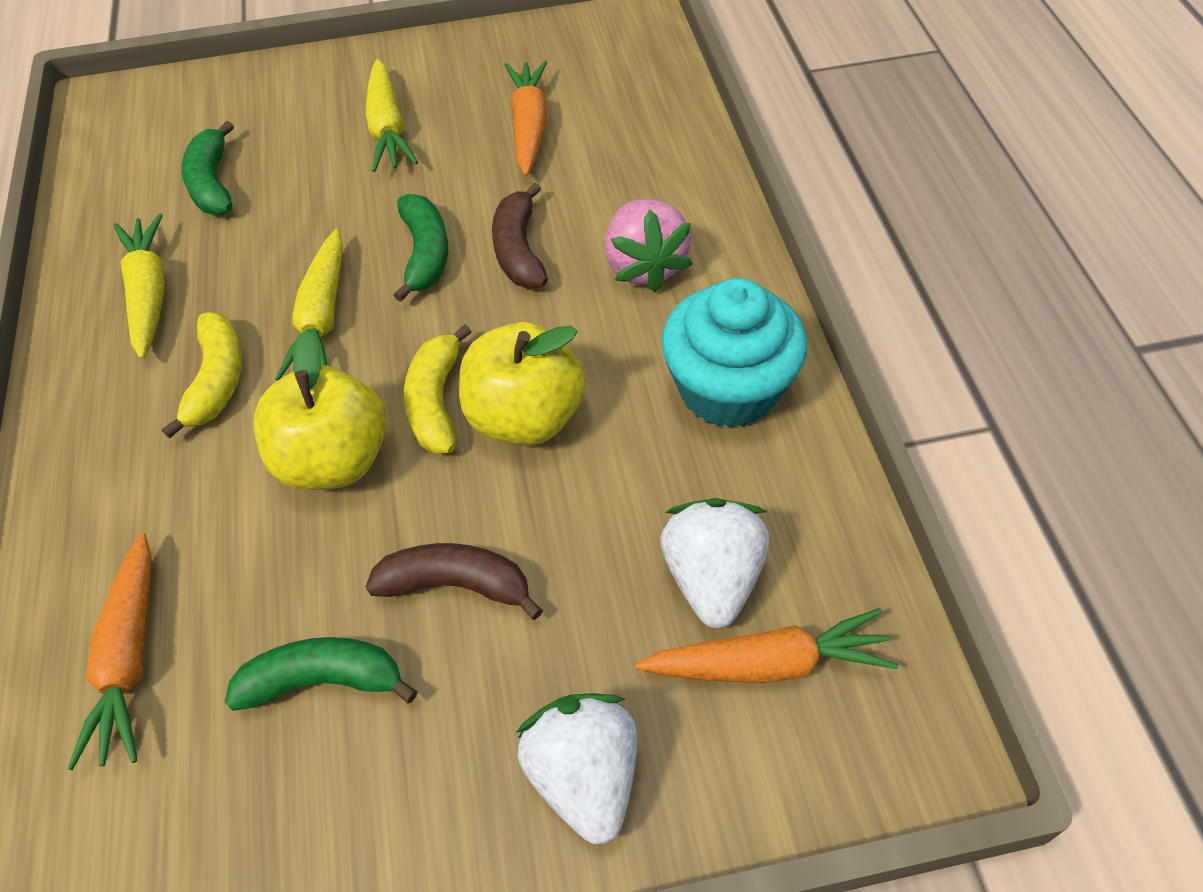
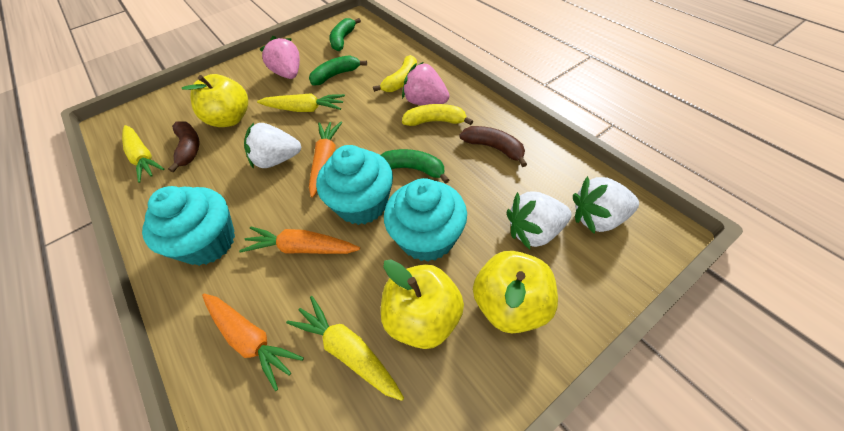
pink strawberry: 1 -> 2
turquoise cupcake: 1 -> 3
white strawberry: 2 -> 3
yellow apple: 2 -> 3

